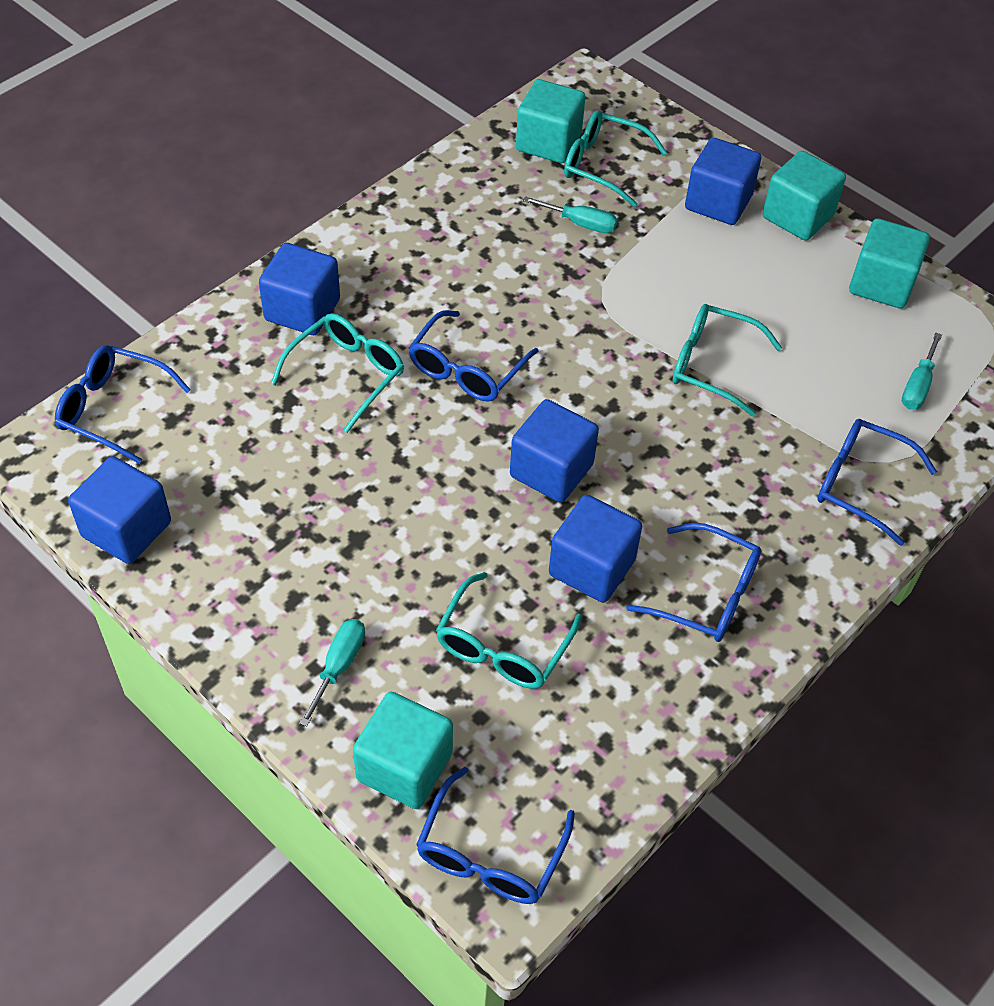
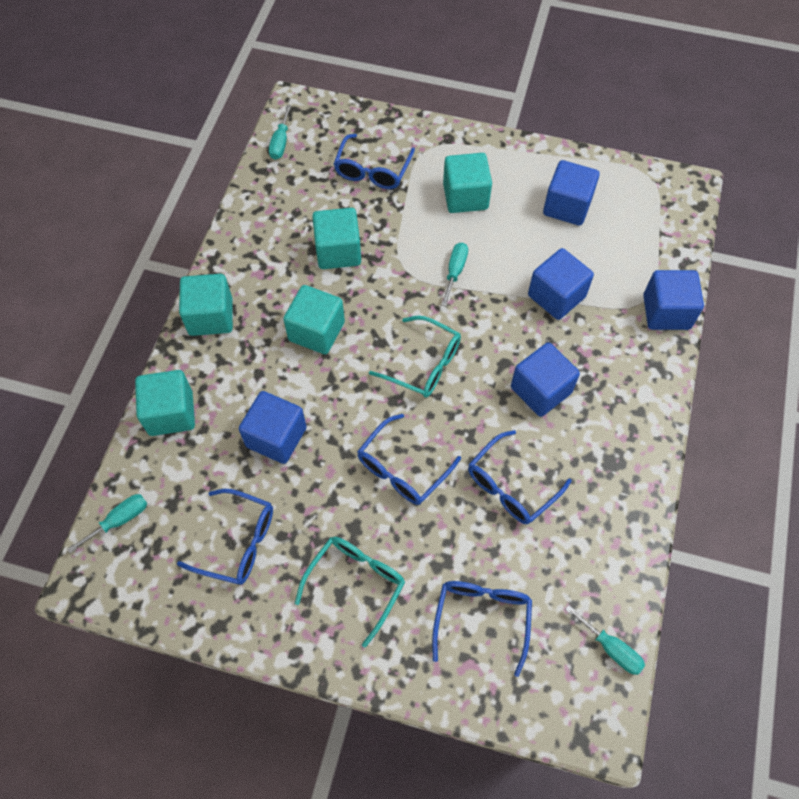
turquoise cube: 4 -> 5
turquoise glasses: 4 -> 2
turquoise screwdriver: 3 -> 4

